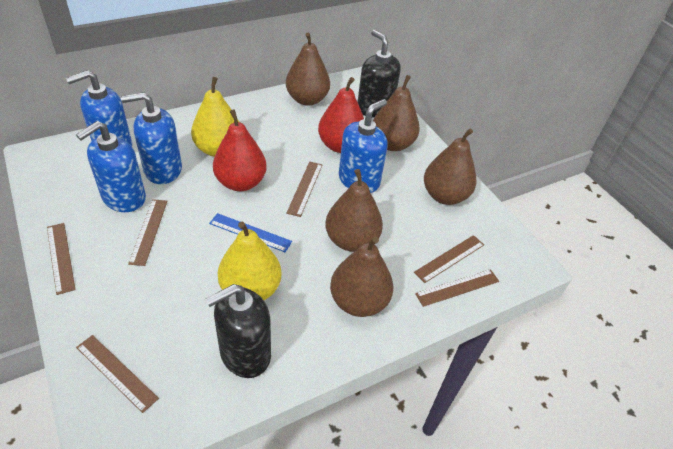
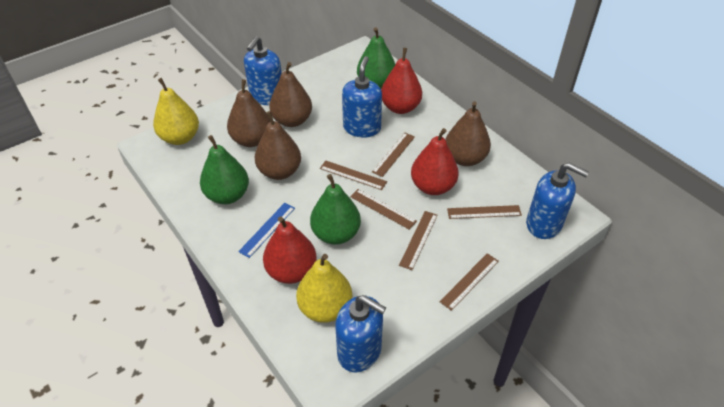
black soap dispenser: 2 -> 0
brown pear: 5 -> 4
green pear: 0 -> 3
red pear: 2 -> 3

